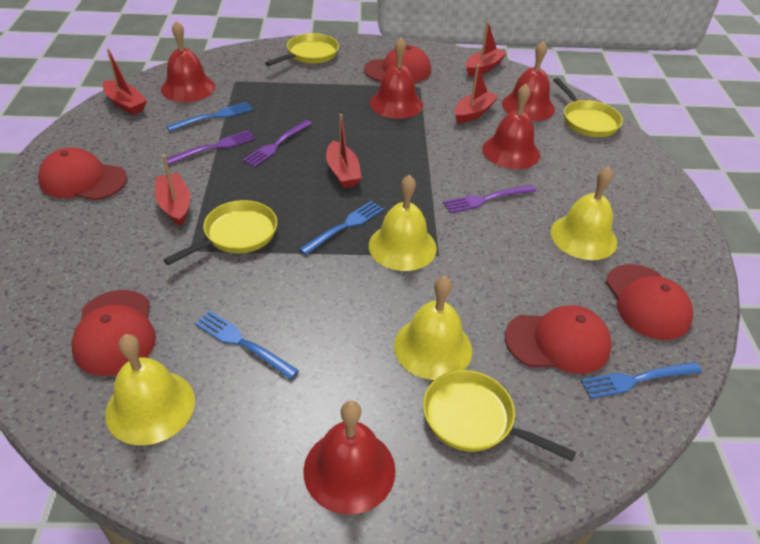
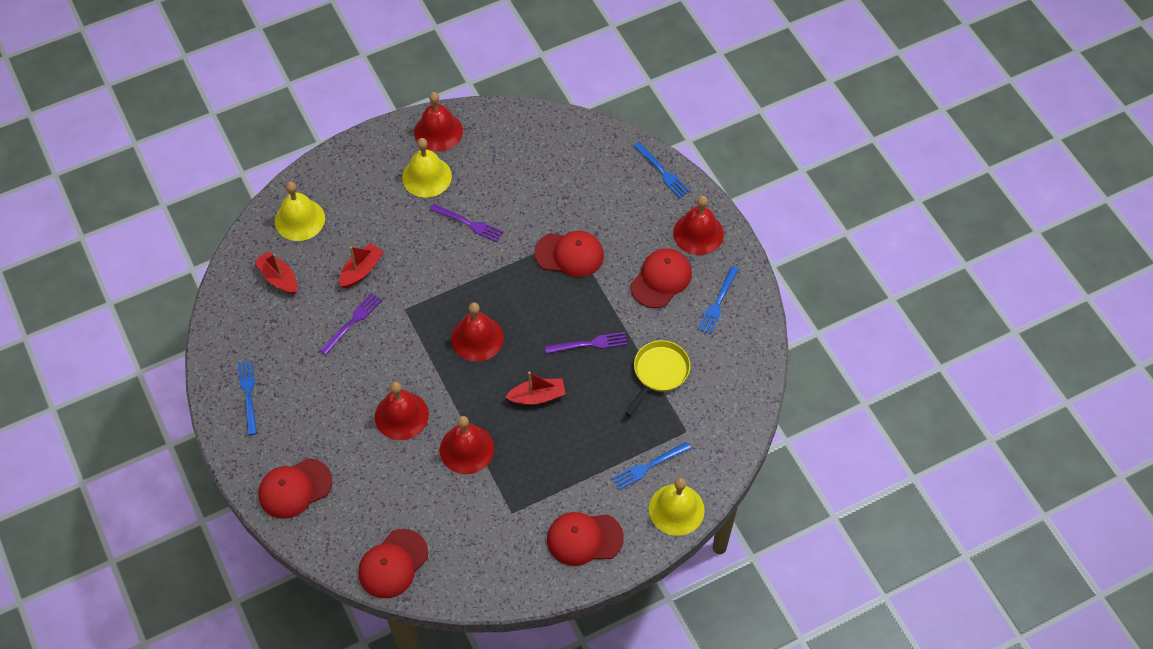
red boat: 5 -> 3
yellow bell: 4 -> 3
yellow pan: 4 -> 1

